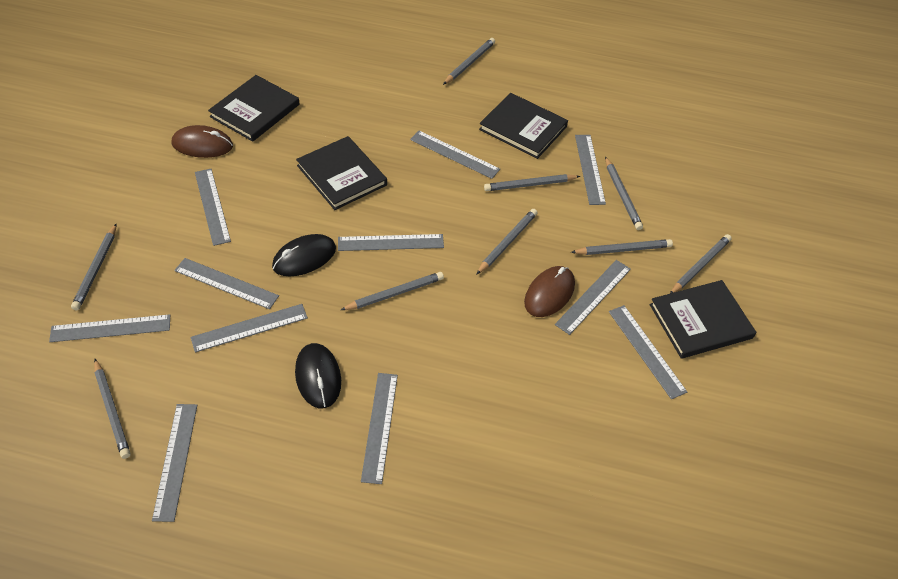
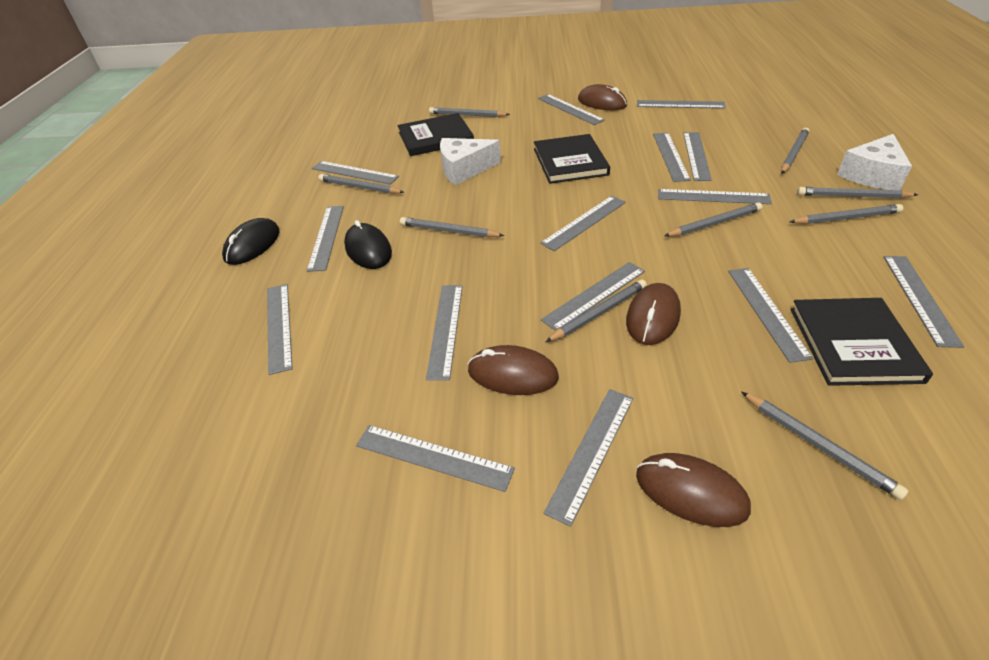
black book: 4 -> 3
brown mouse: 2 -> 4
grey ruler: 11 -> 15
white cheese: 0 -> 2

